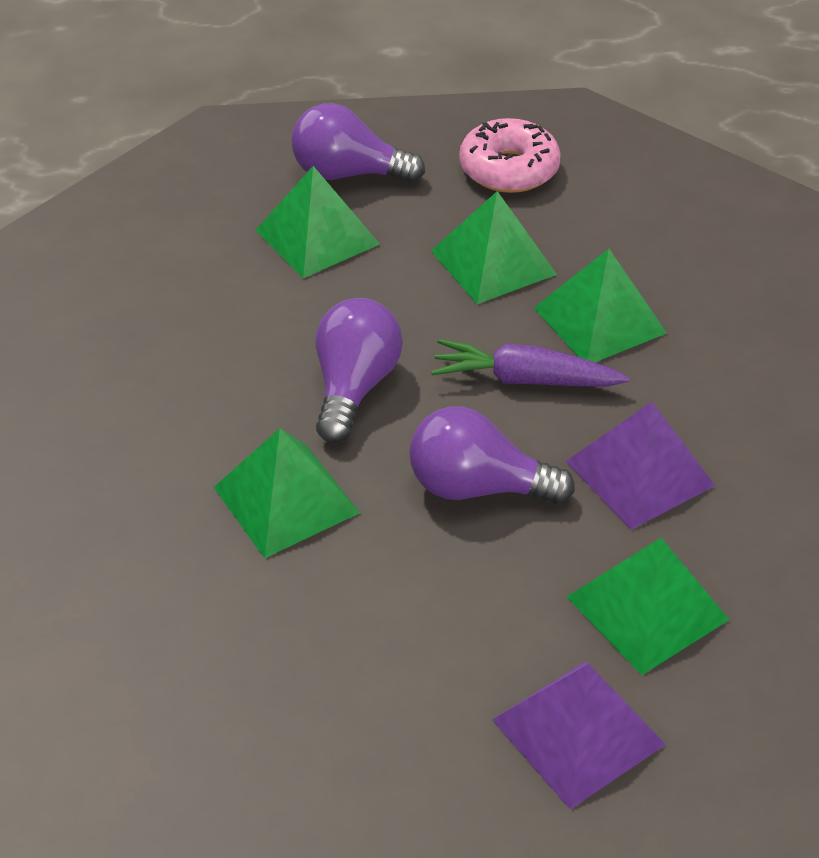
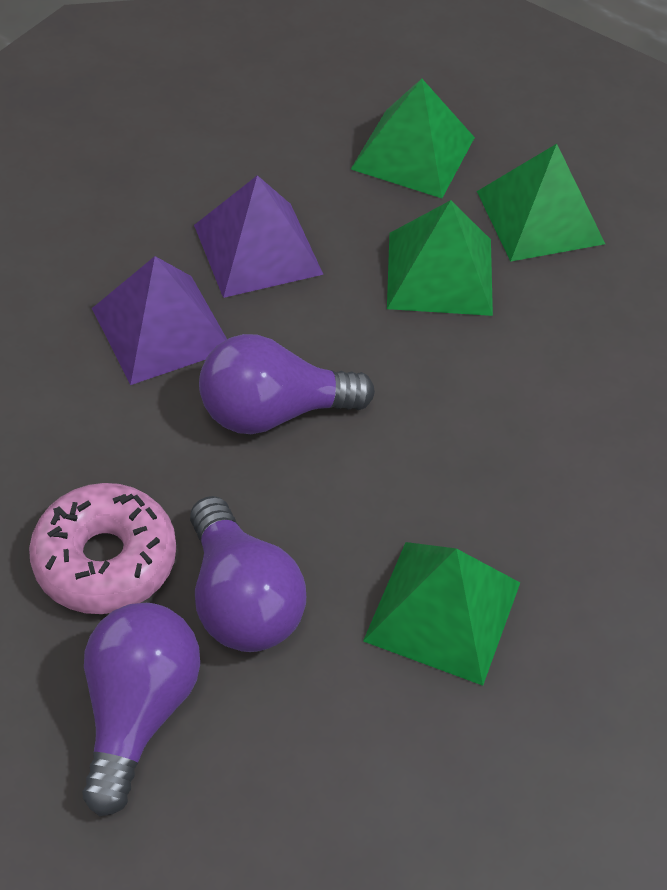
green pyramid: 5 -> 4
purple carrot: 1 -> 0

